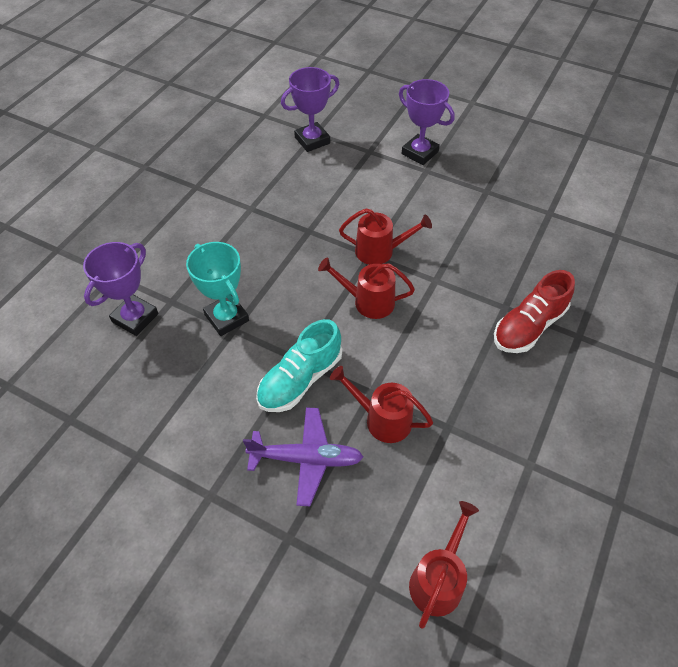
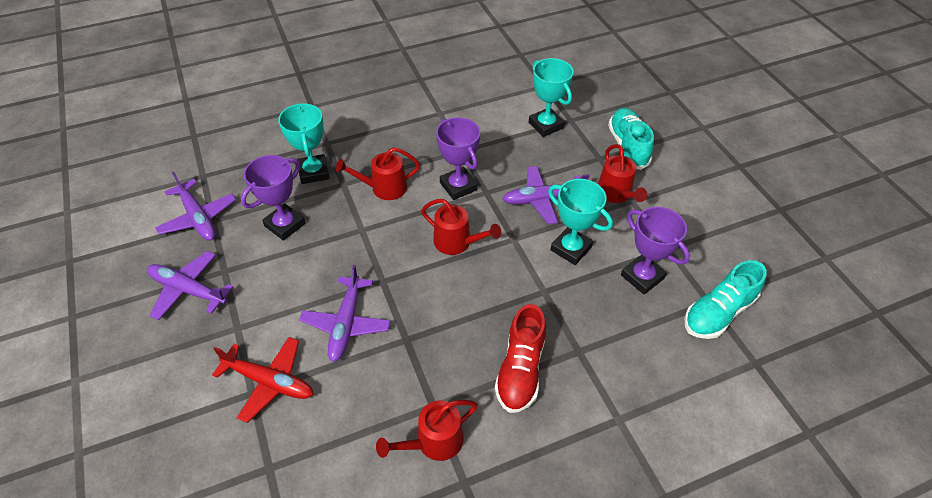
purple plane: 1 -> 4
red plane: 0 -> 1
turquoise shoe: 1 -> 2
turquoise trophy: 1 -> 3

